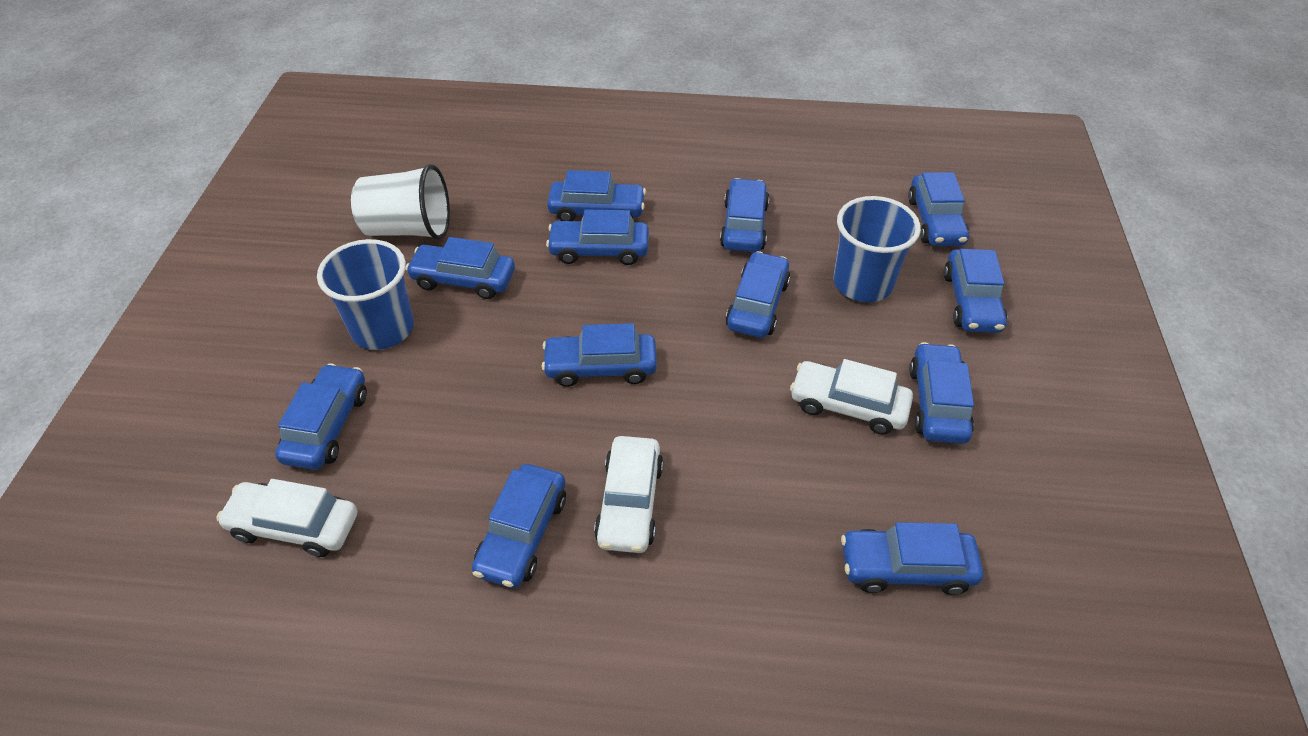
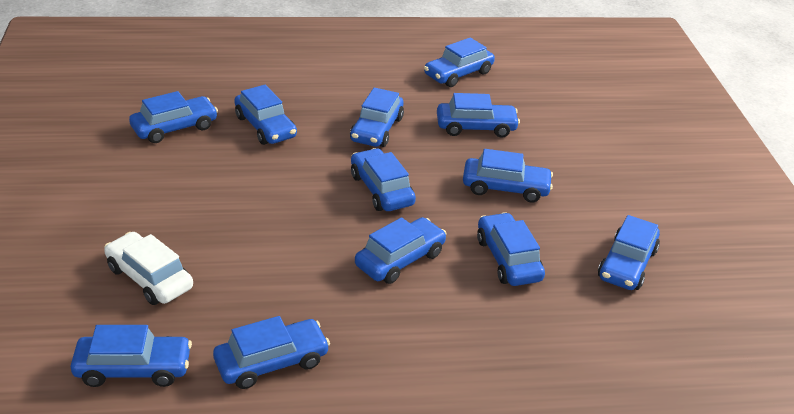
blue cup: 2 -> 0
white car: 3 -> 1
white cup: 1 -> 0

